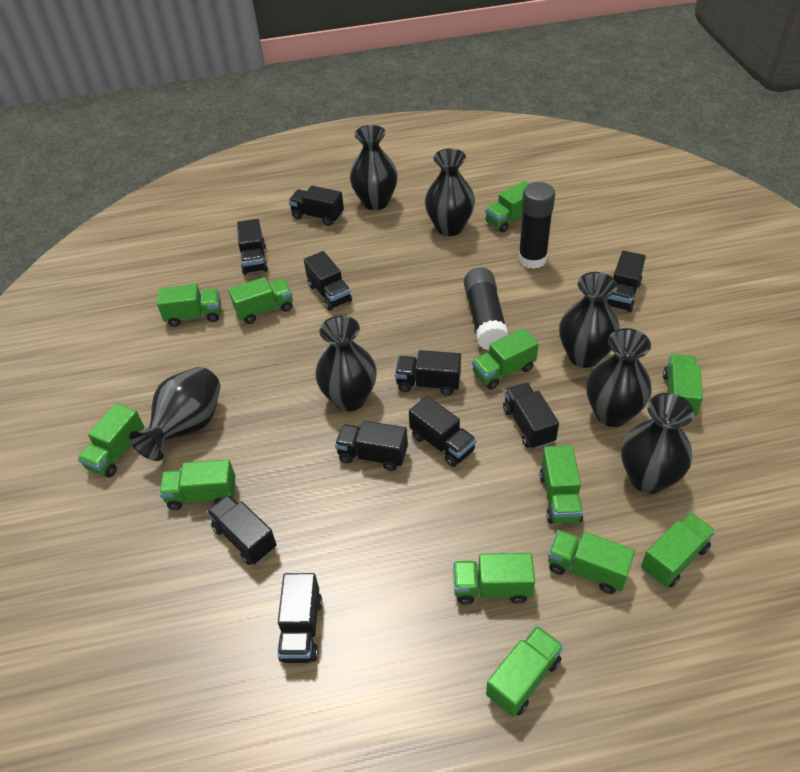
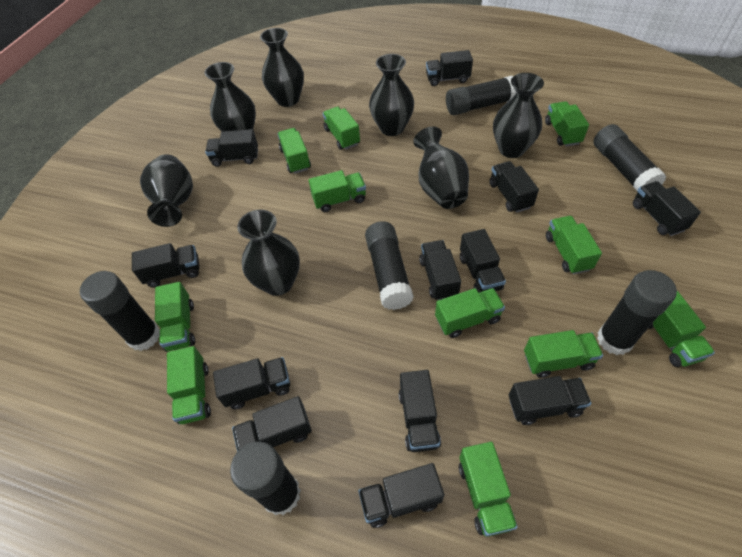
black glue stick: 2 -> 6
black truck: 10 -> 12
green truck: 12 -> 11

